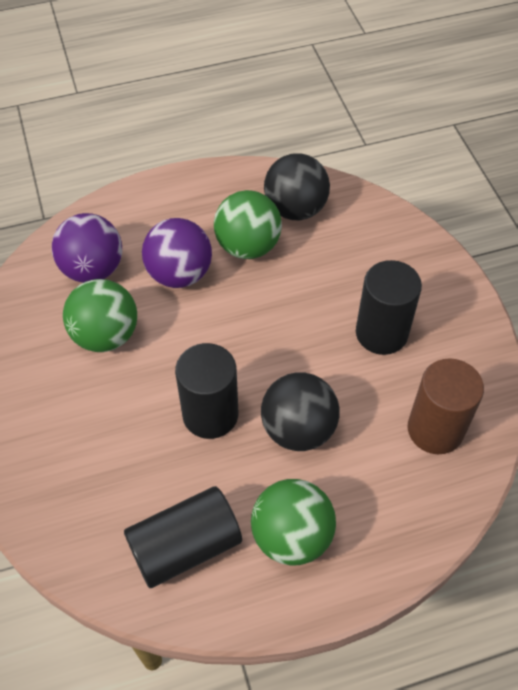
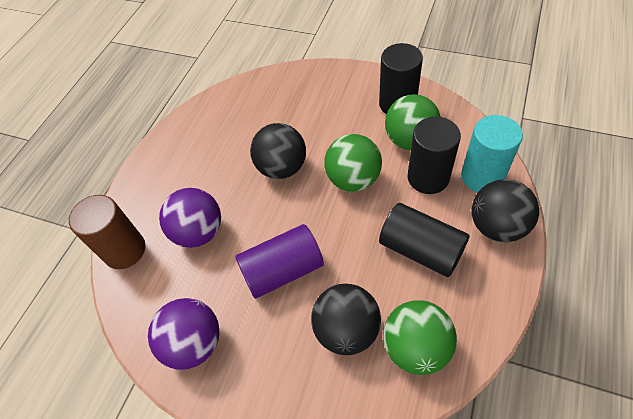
black ball: 2 -> 3
purple cylinder: 0 -> 1
turquoise cylinder: 0 -> 1

